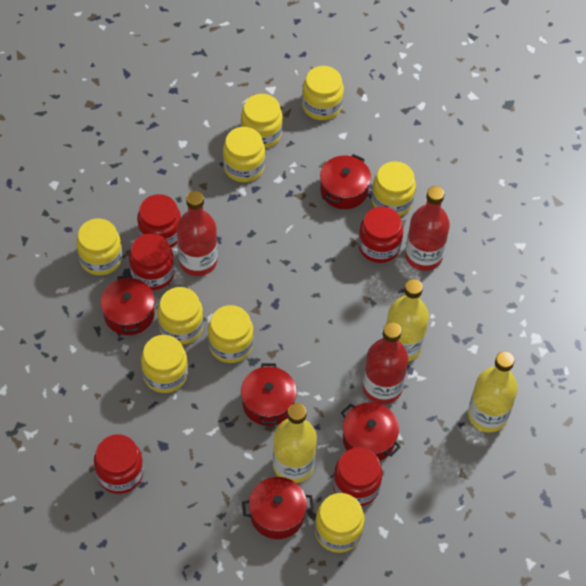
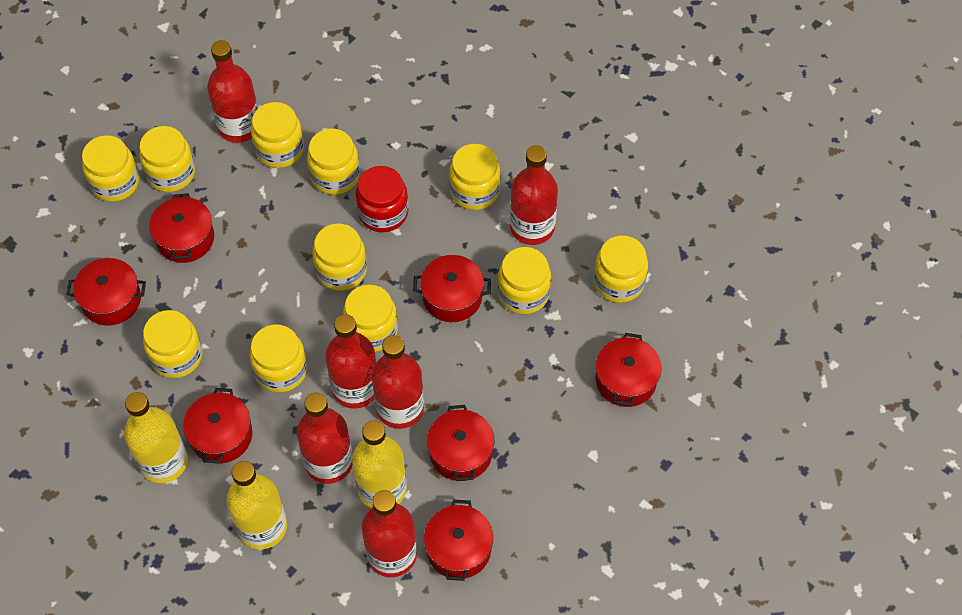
red bottle: 3 -> 6
red jar: 5 -> 1
red pot: 5 -> 7
yellow jar: 9 -> 11

